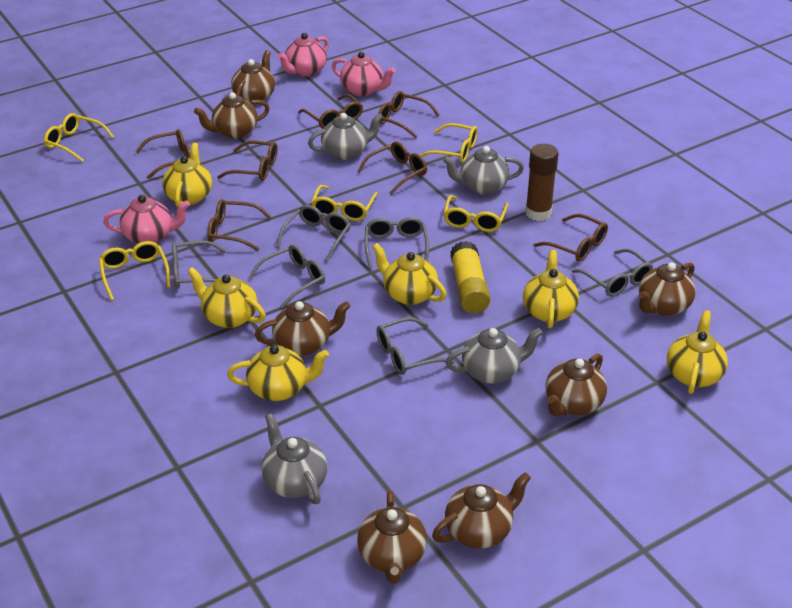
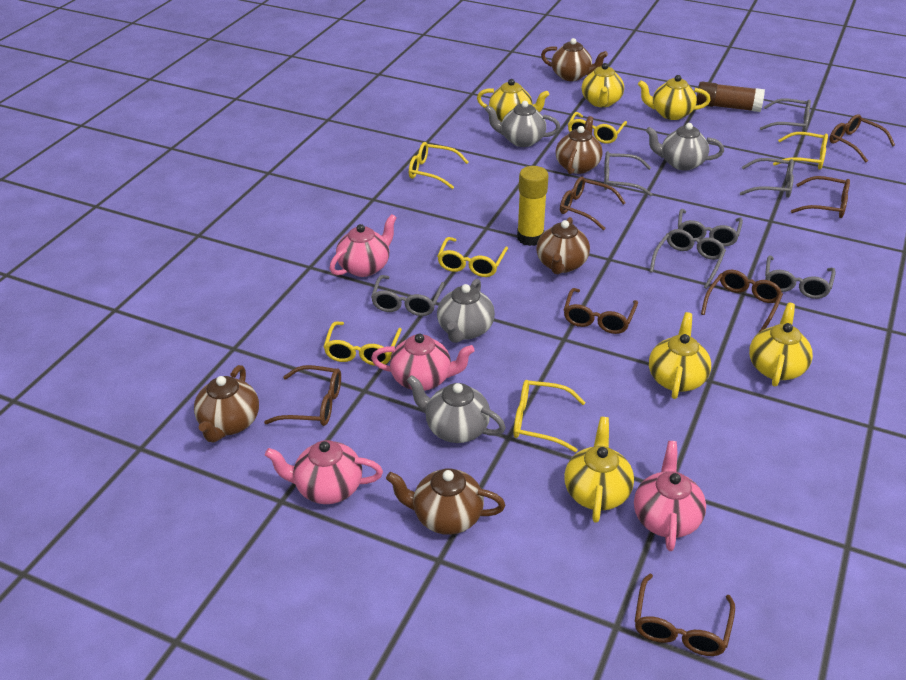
brown teapot: 7 -> 5
grey glasses: 6 -> 7
pink teapot: 3 -> 4
yellow glasses: 5 -> 6

